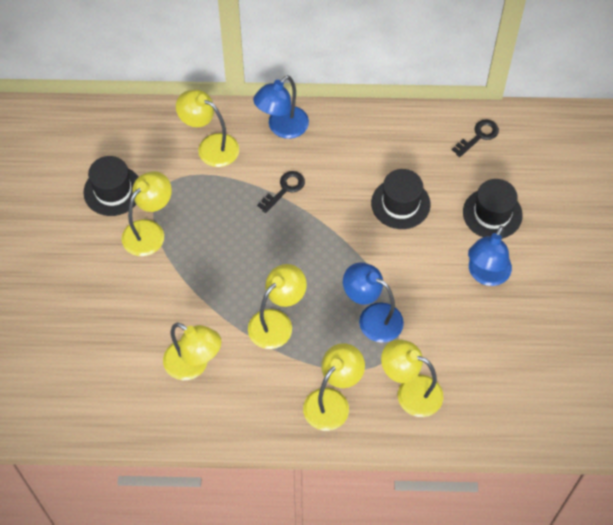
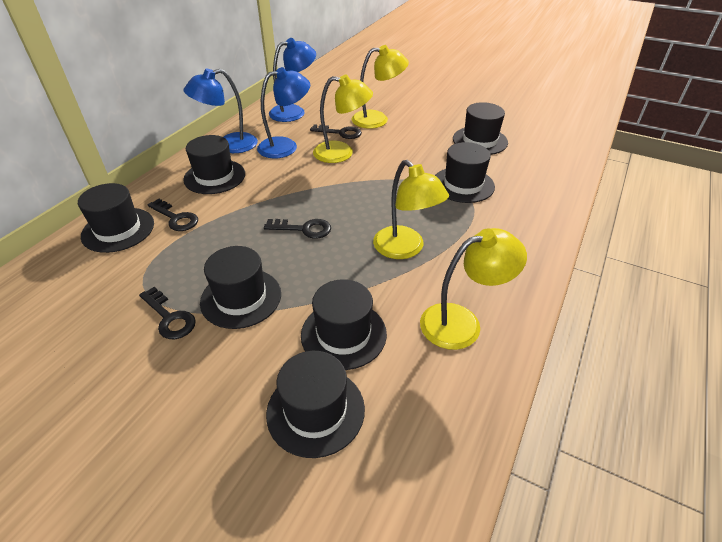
black hat: 3 -> 7
black key: 2 -> 4
yellow lamp: 6 -> 4

